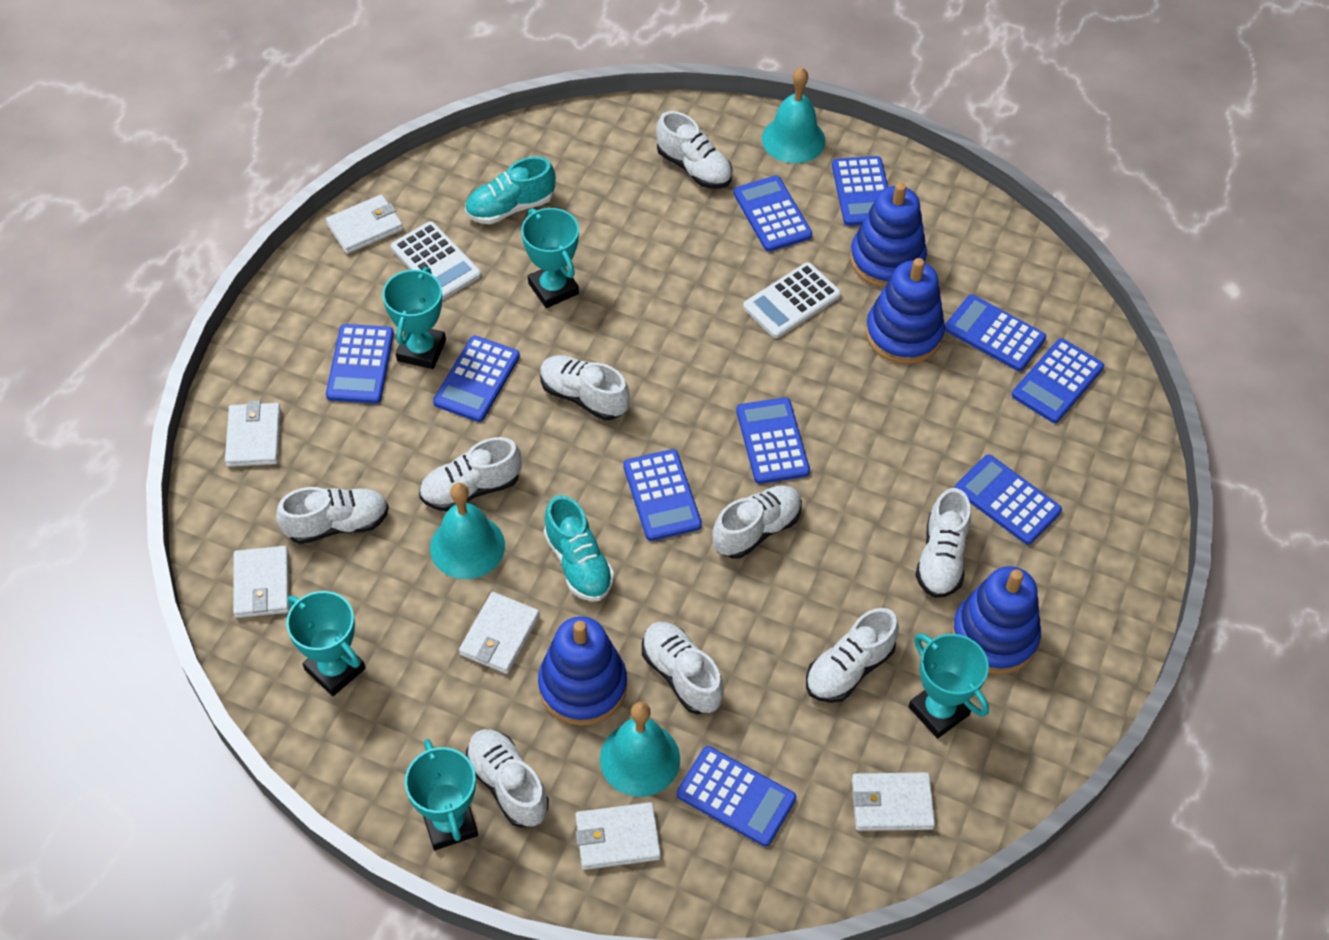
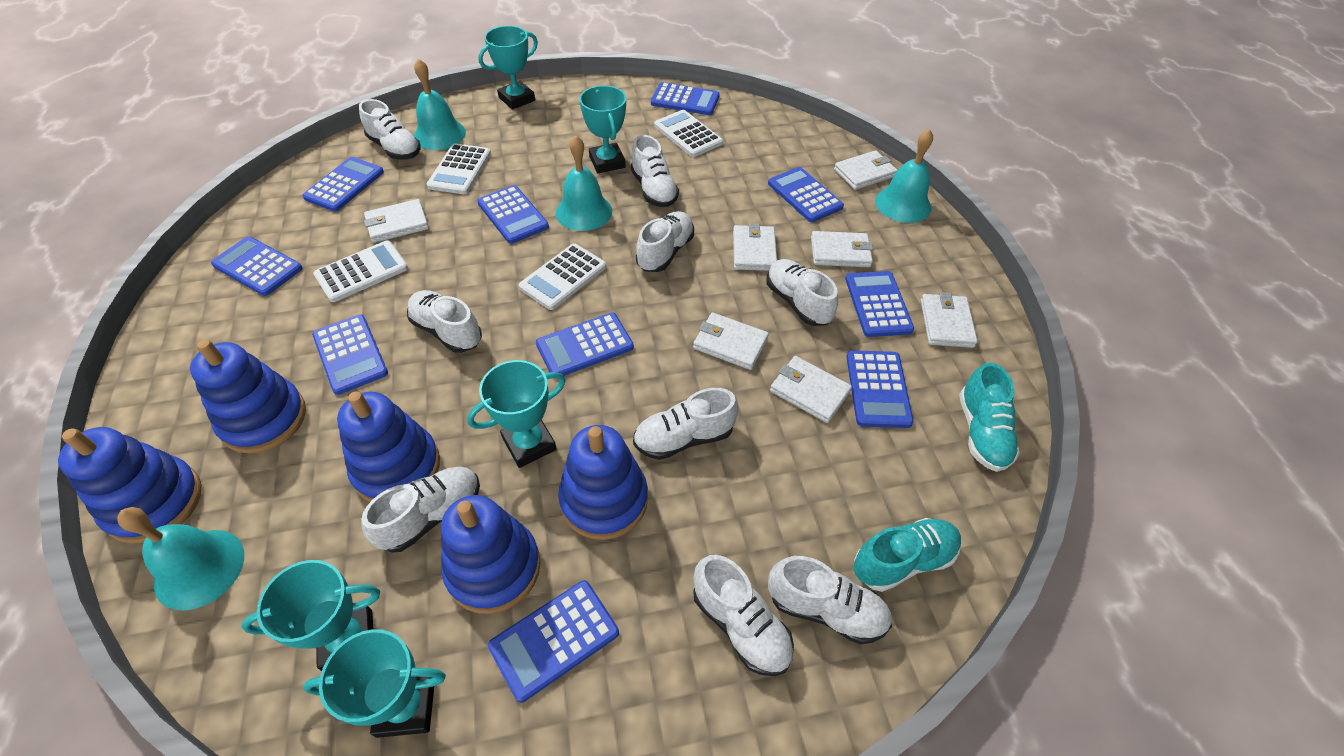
blue stacking toy: 4 -> 5
turquoise bell: 3 -> 4
white calculator: 2 -> 4
white wallet: 6 -> 7

